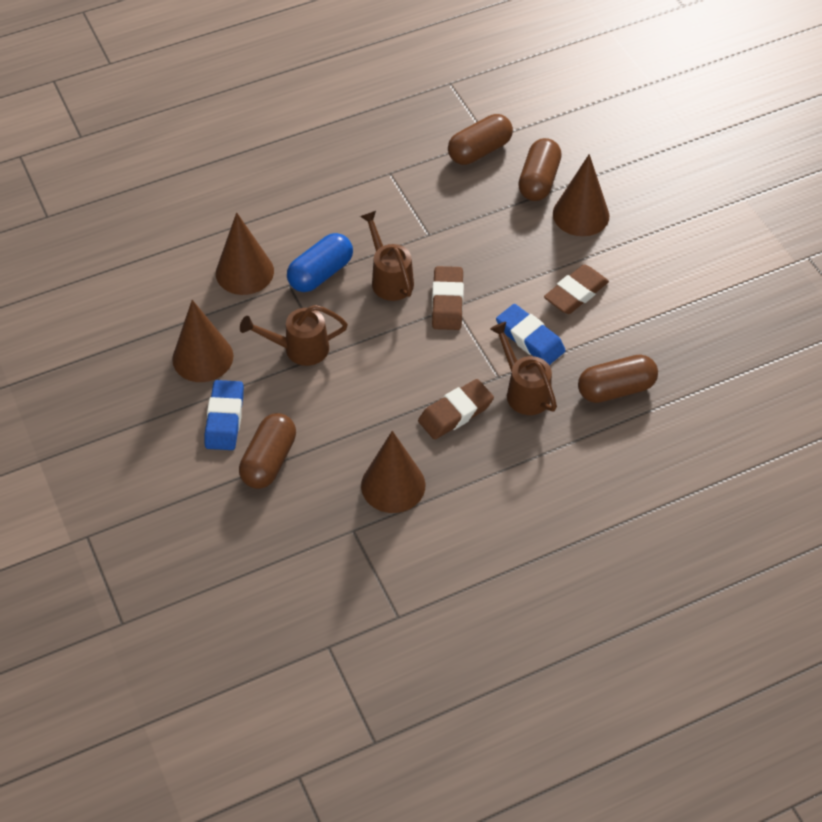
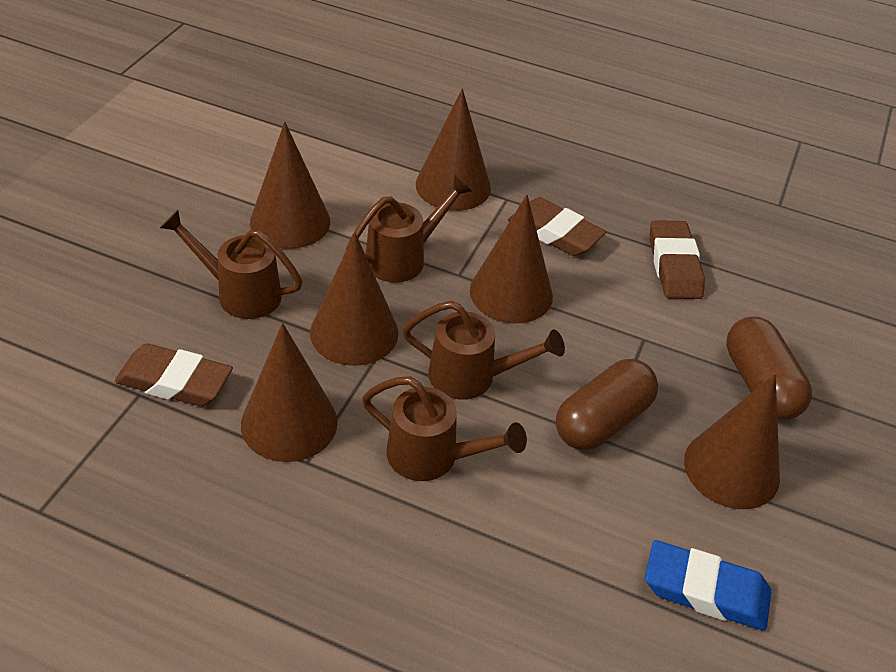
blue capsule: 1 -> 0
blue eraser: 2 -> 1
brown capsule: 4 -> 2
brown cone: 4 -> 6
brown watering can: 3 -> 4

